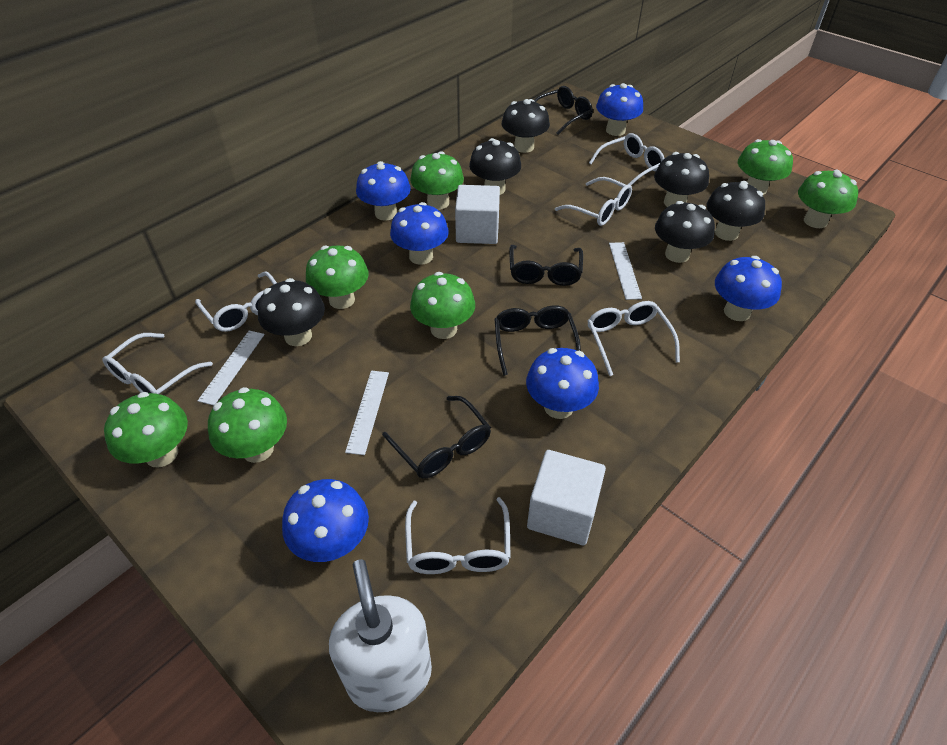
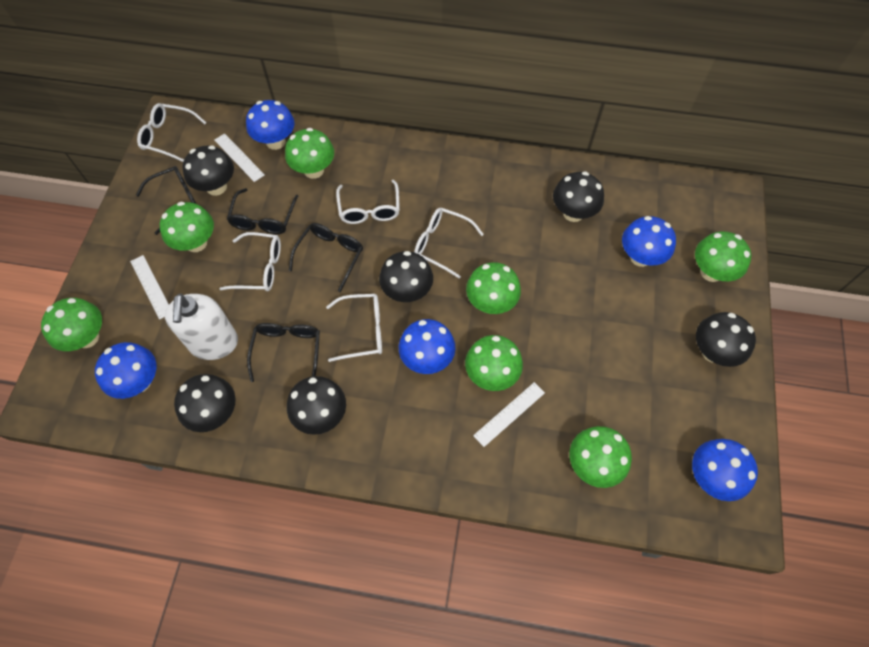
blue mushroom: 6 -> 5
white cube: 2 -> 0
white glasses: 6 -> 5

